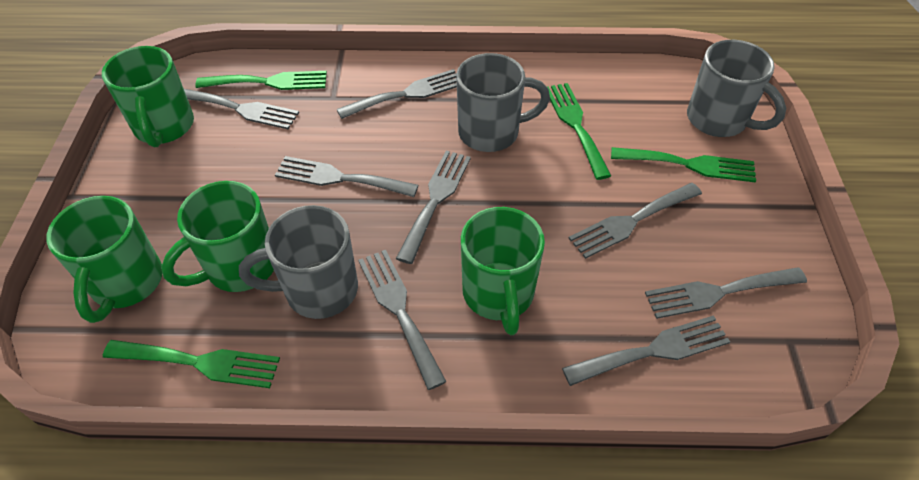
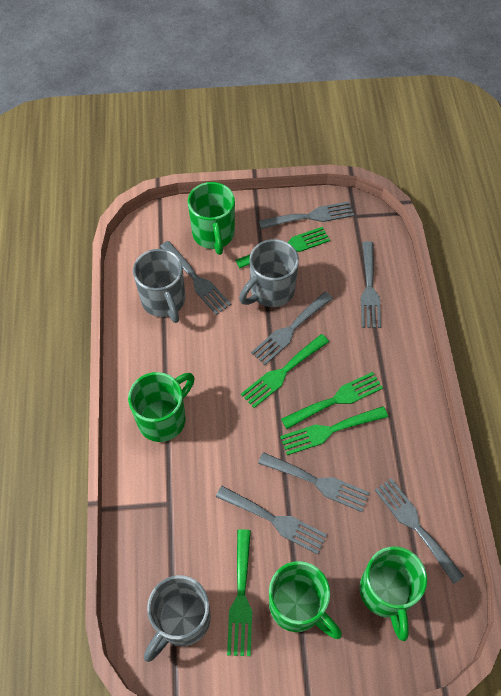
green fork: 4 -> 5
grey fork: 8 -> 7

